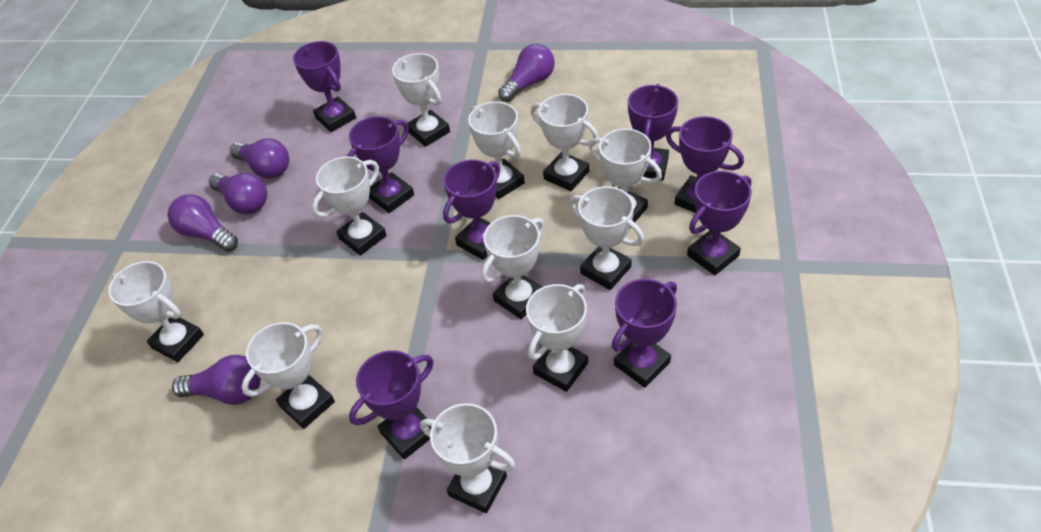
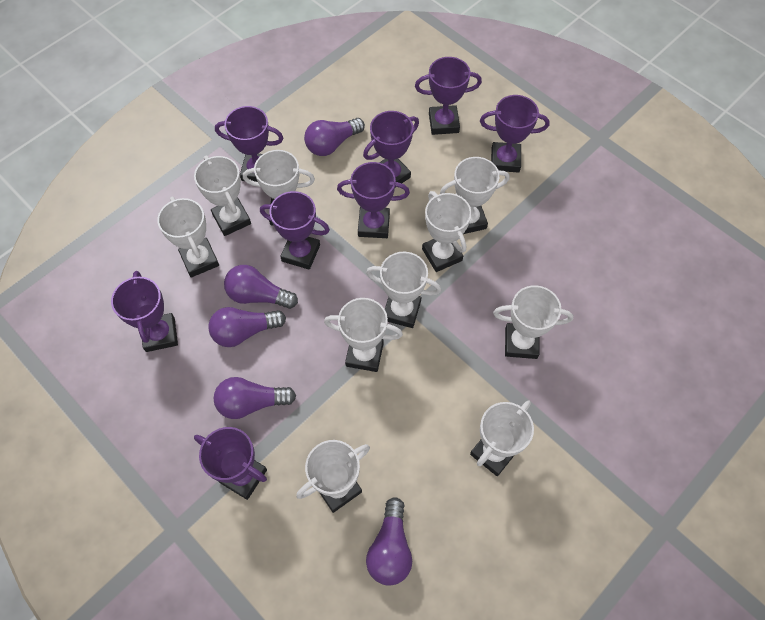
white trophy: 11 -> 10

